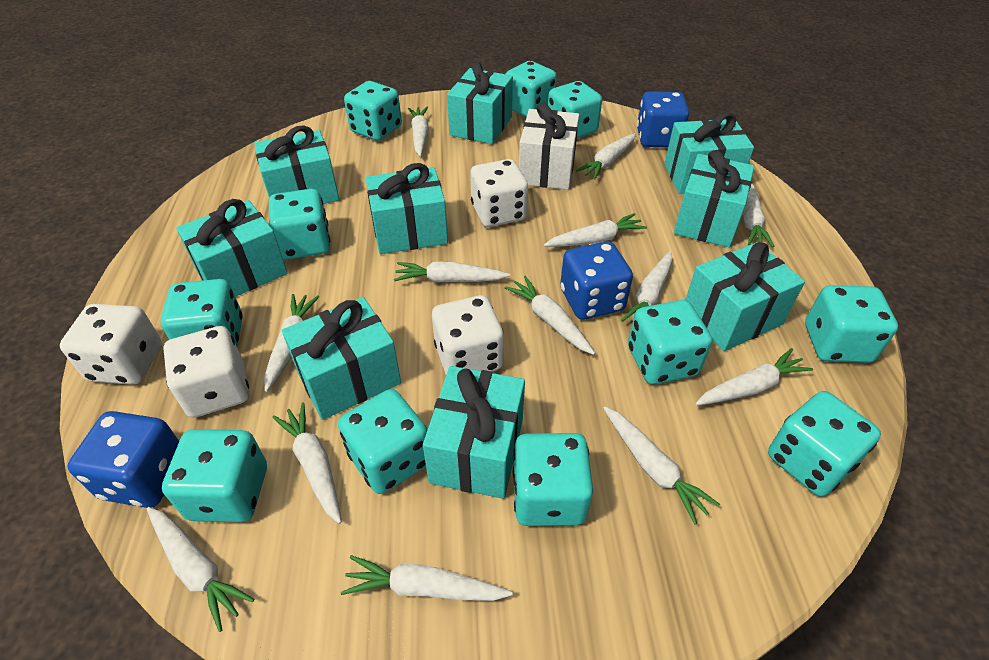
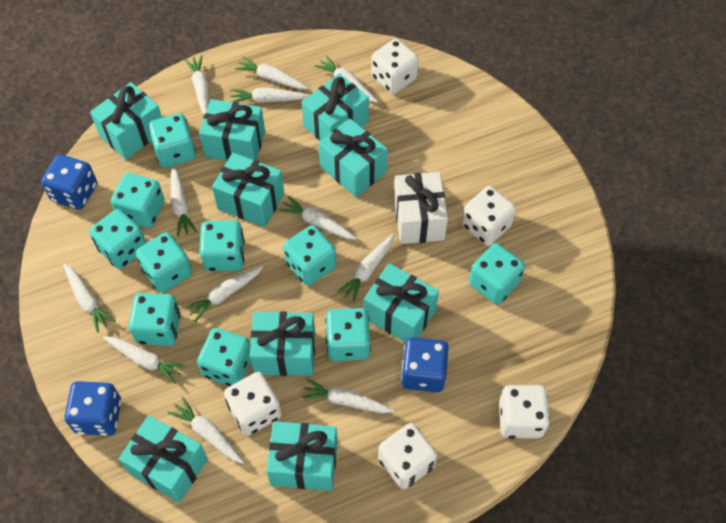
turquoise dice: 11 -> 10
white carrot: 13 -> 12
white dice: 4 -> 5

